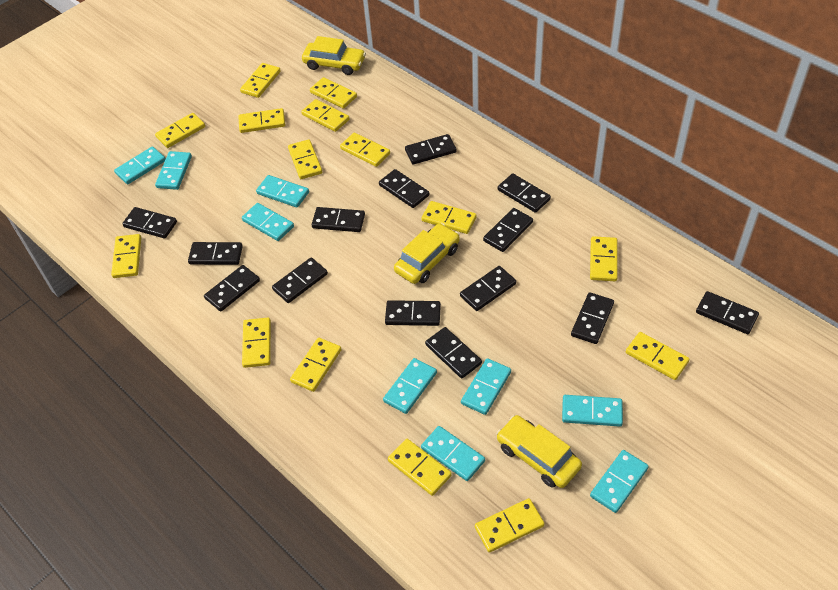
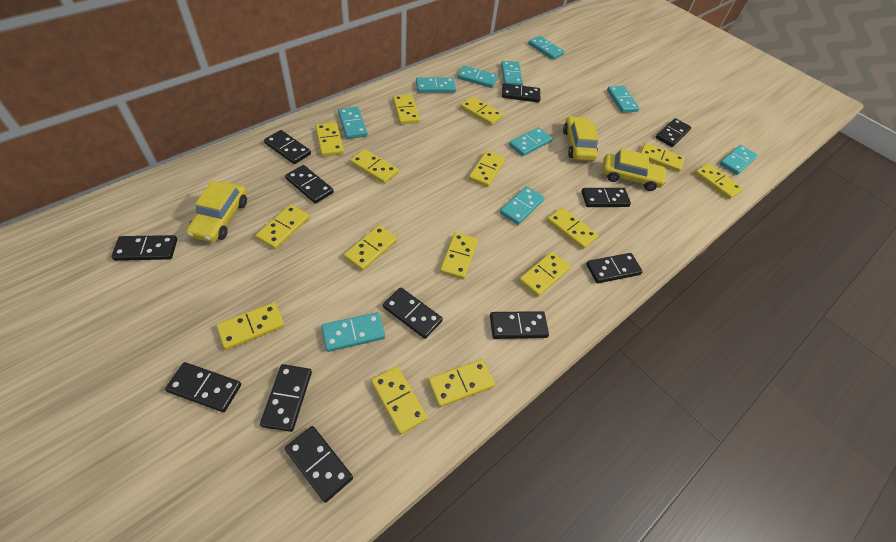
black domino: 14 -> 12
turquoise domino: 9 -> 10

